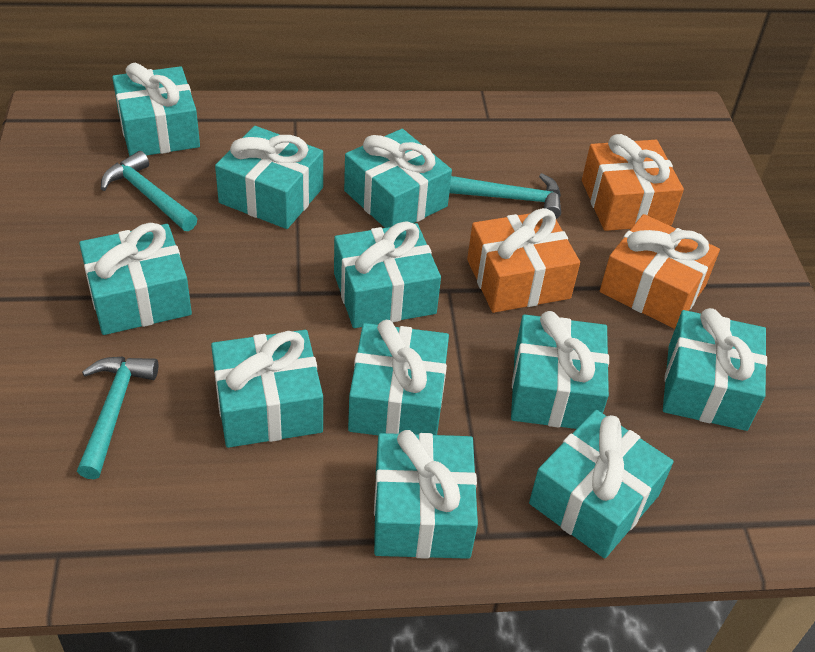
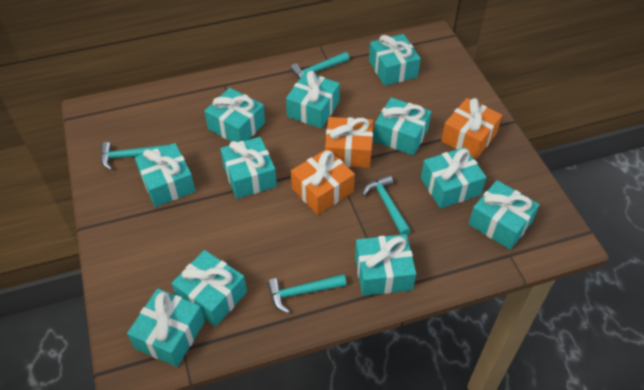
turquoise hammer: 3 -> 4

